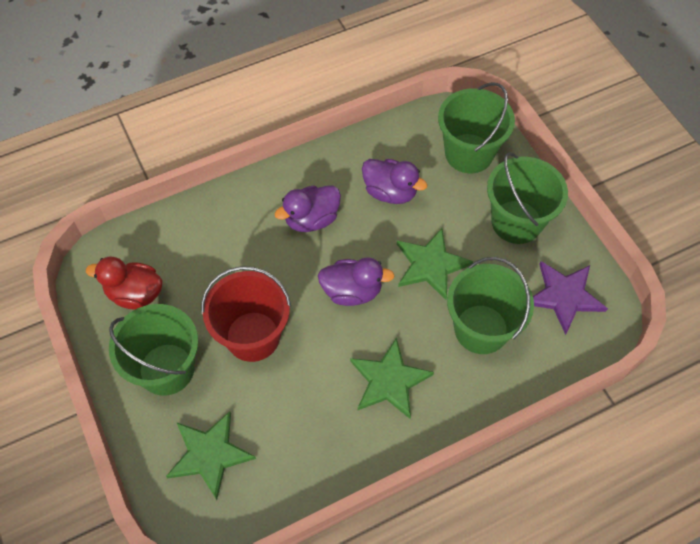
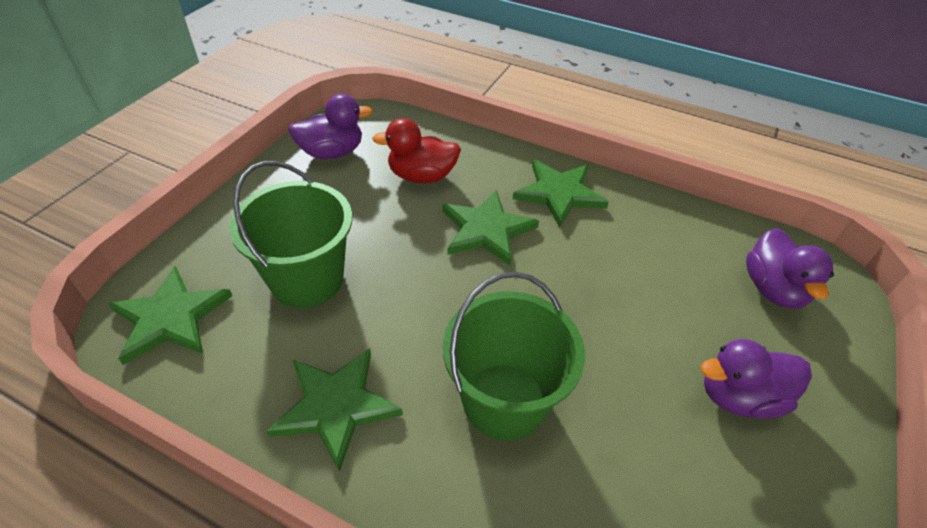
green bucket: 4 -> 2
green star: 3 -> 4
purple star: 1 -> 0
red bucket: 1 -> 0

